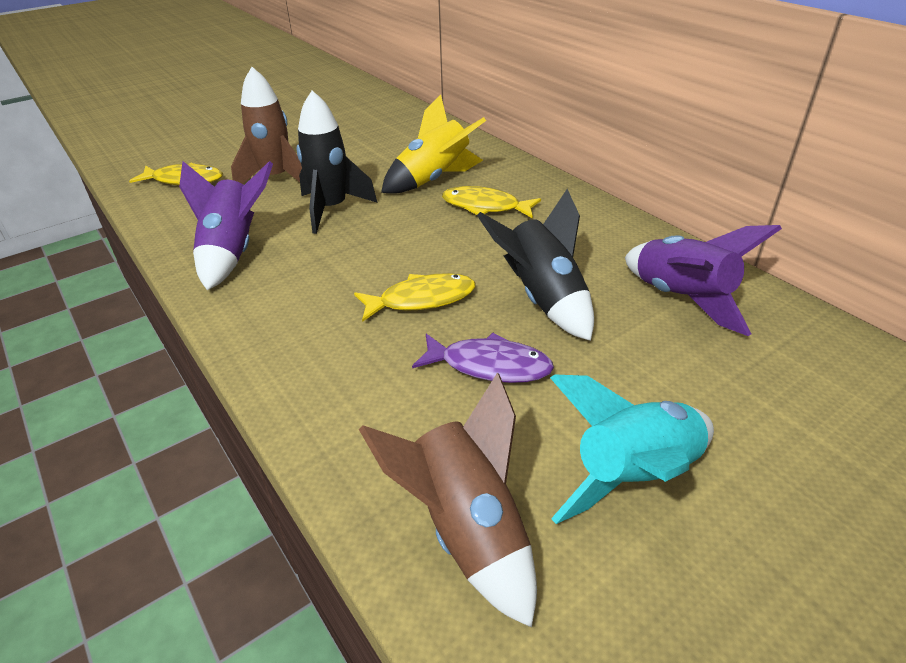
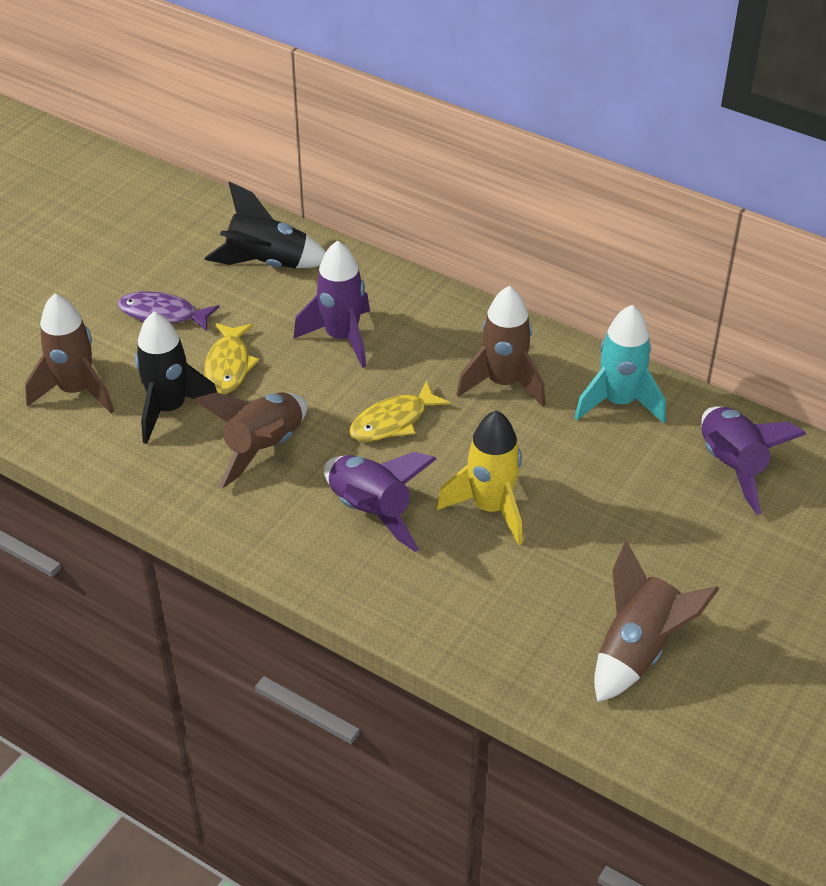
brown rocket: 2 -> 4
purple rocket: 2 -> 3
yellow fish: 3 -> 2

